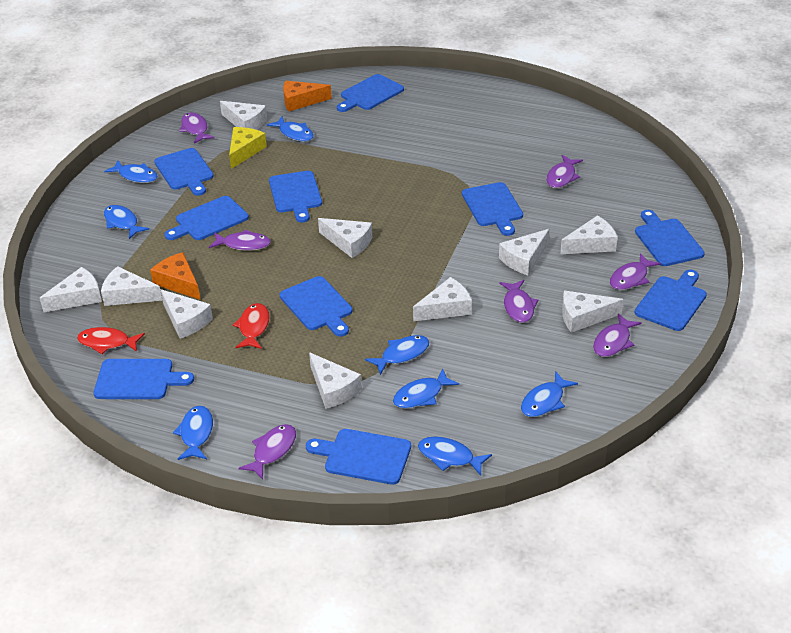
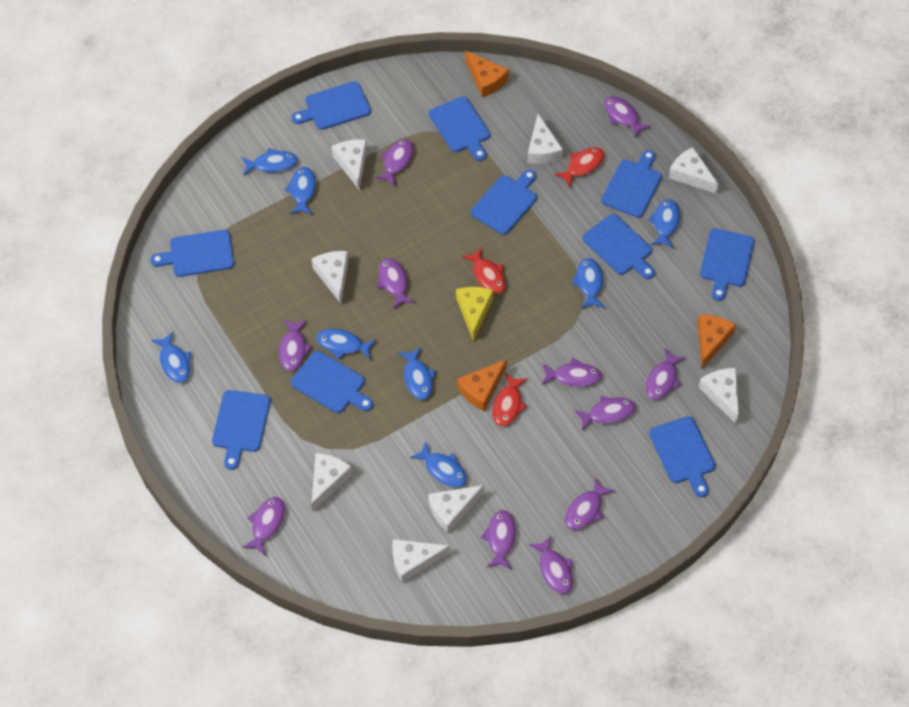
orange cheese: 2 -> 3
purple fish: 7 -> 11
red fish: 2 -> 3
white cheese: 10 -> 8

